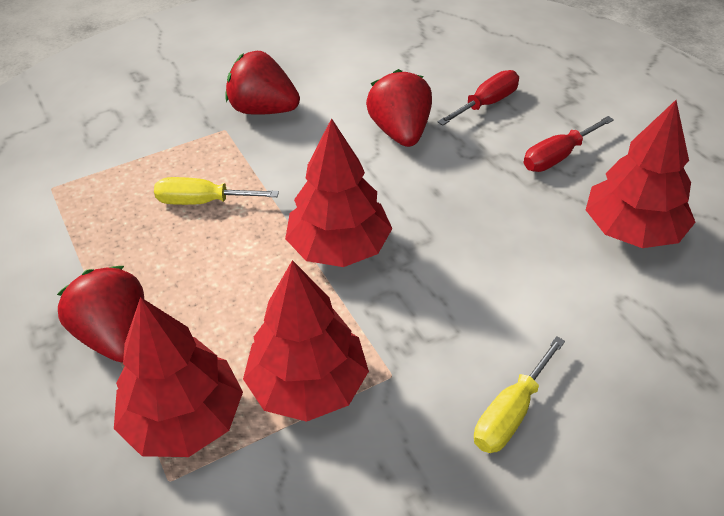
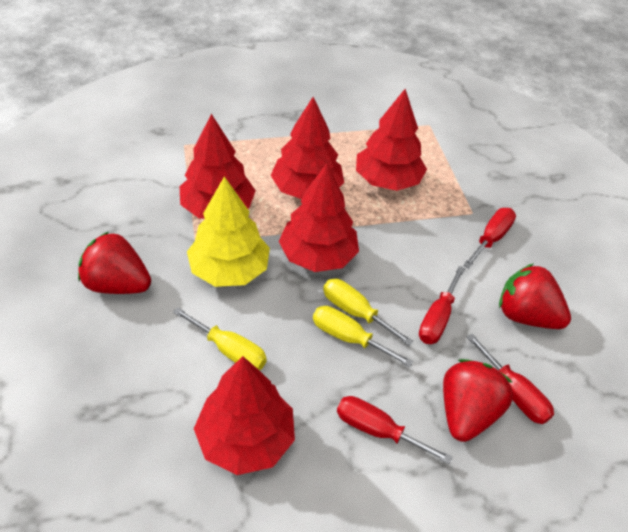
red screwdriver: 2 -> 4
red tree: 4 -> 5
yellow screwdriver: 2 -> 3
yellow tree: 0 -> 1

